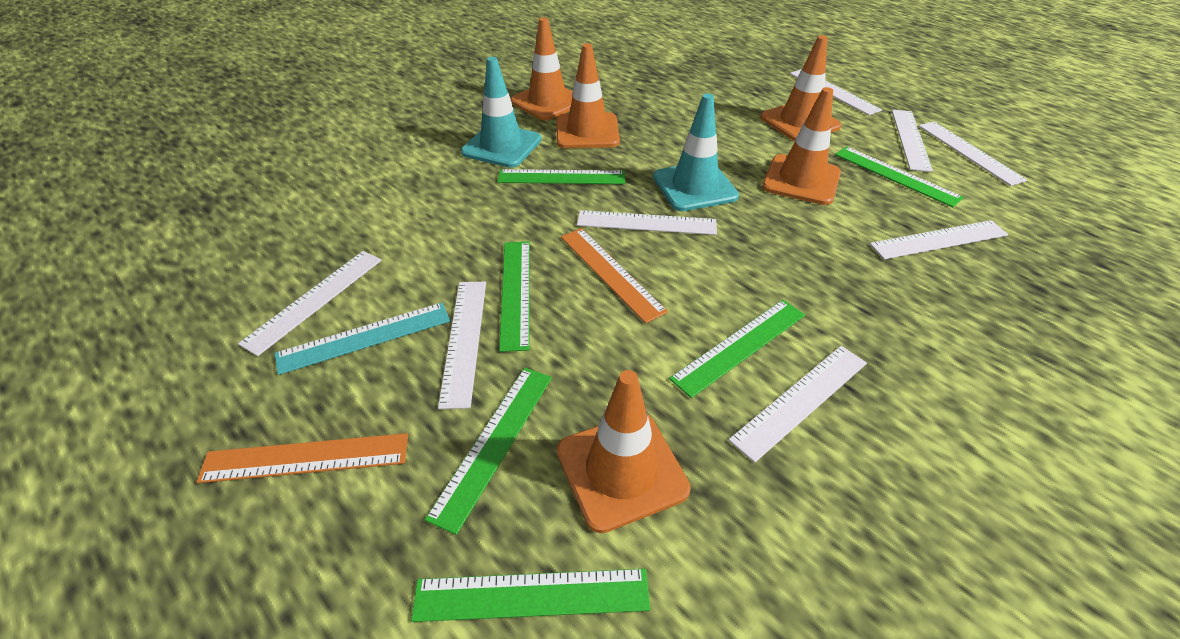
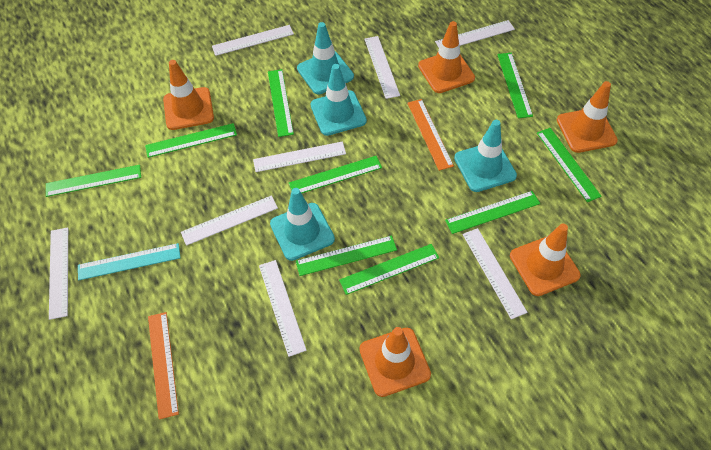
green ruler: 6 -> 9
turquoise traffic cone: 2 -> 4

